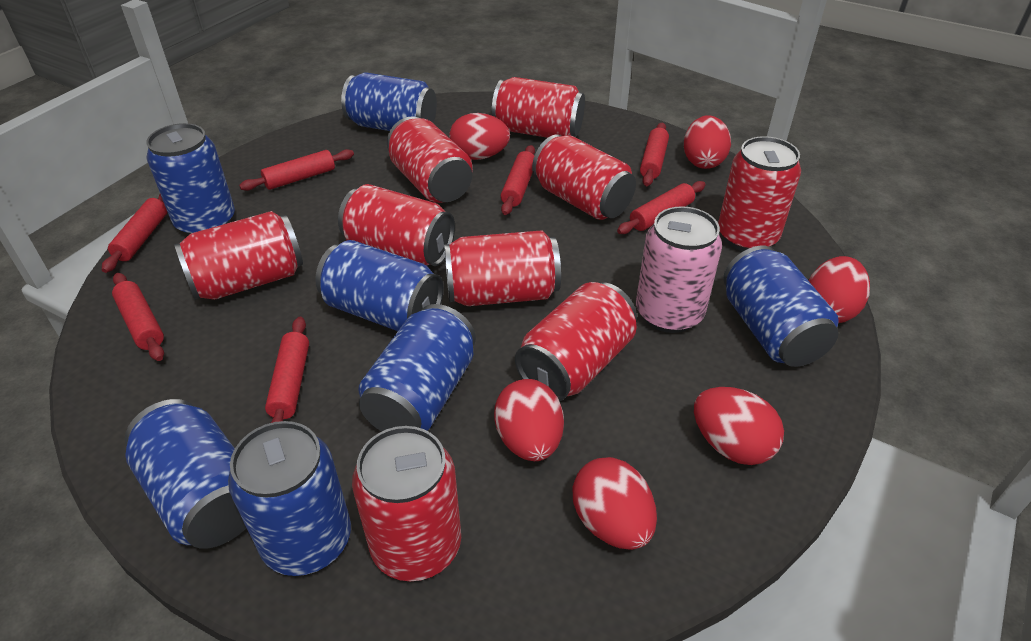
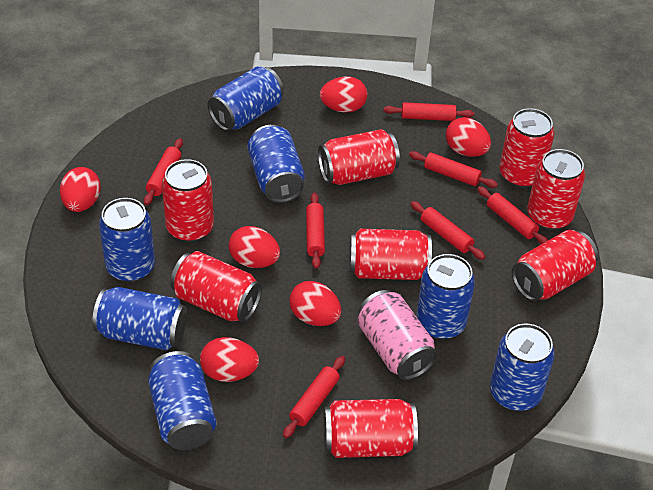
red can: 9 -> 8

